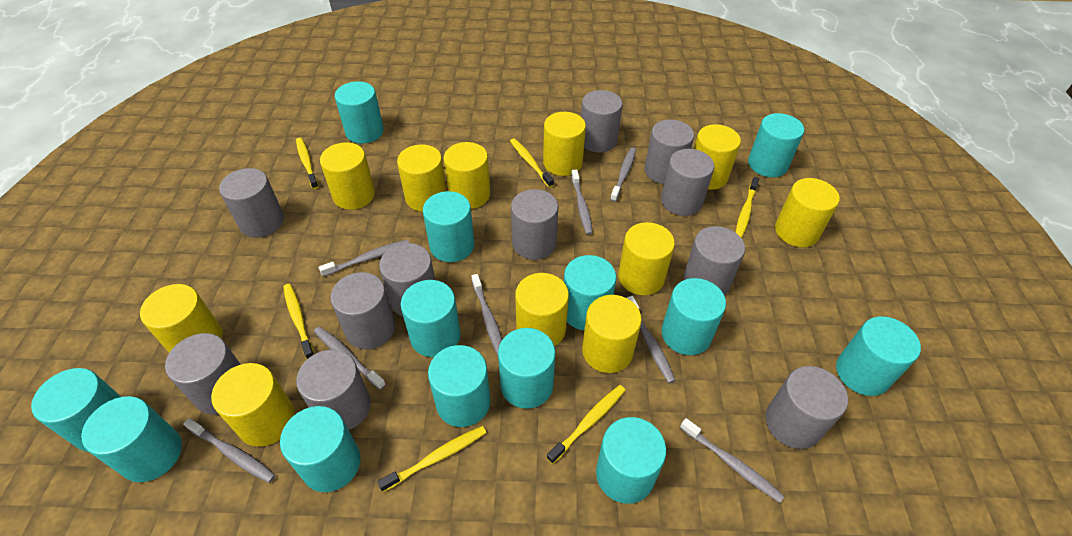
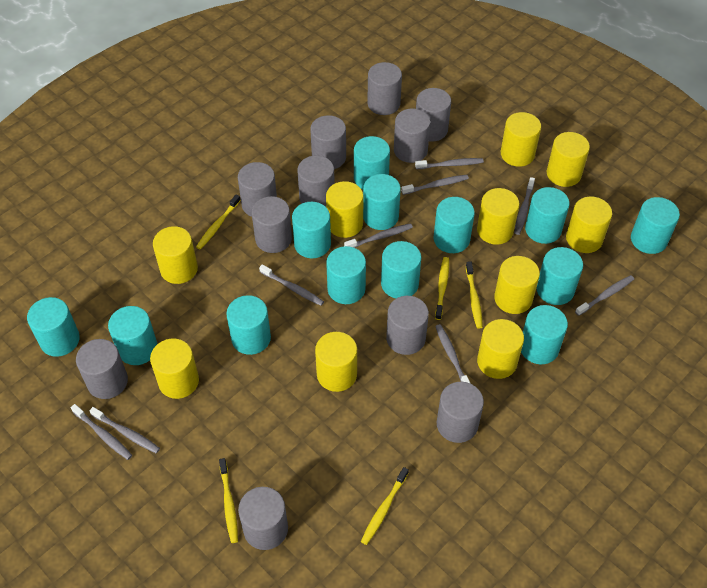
grey toothbrush: 8 -> 9
yellow cylinder: 11 -> 10
yellow toothbrush: 6 -> 5

